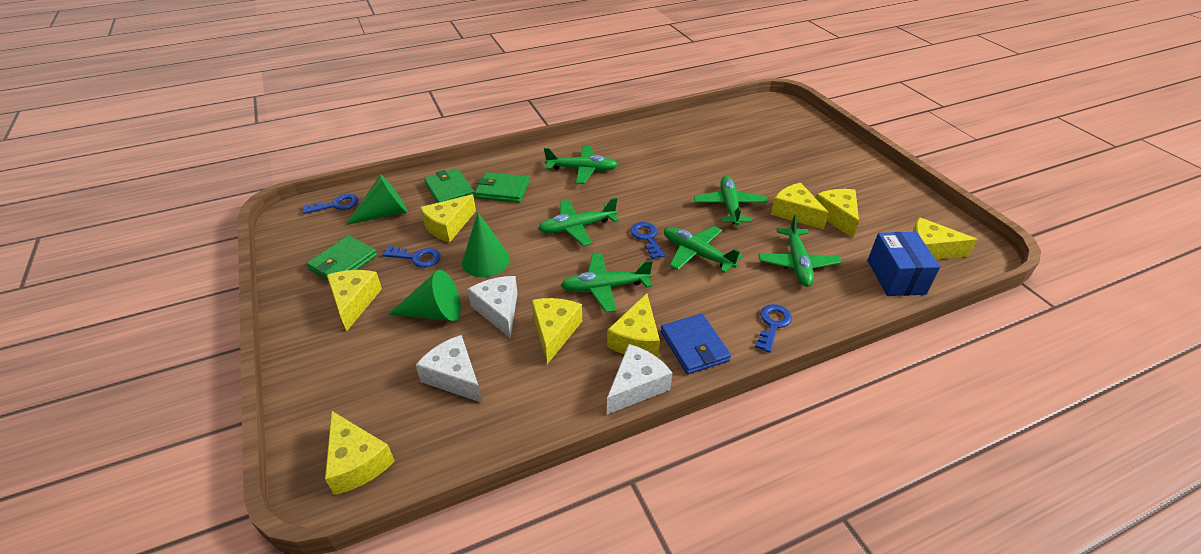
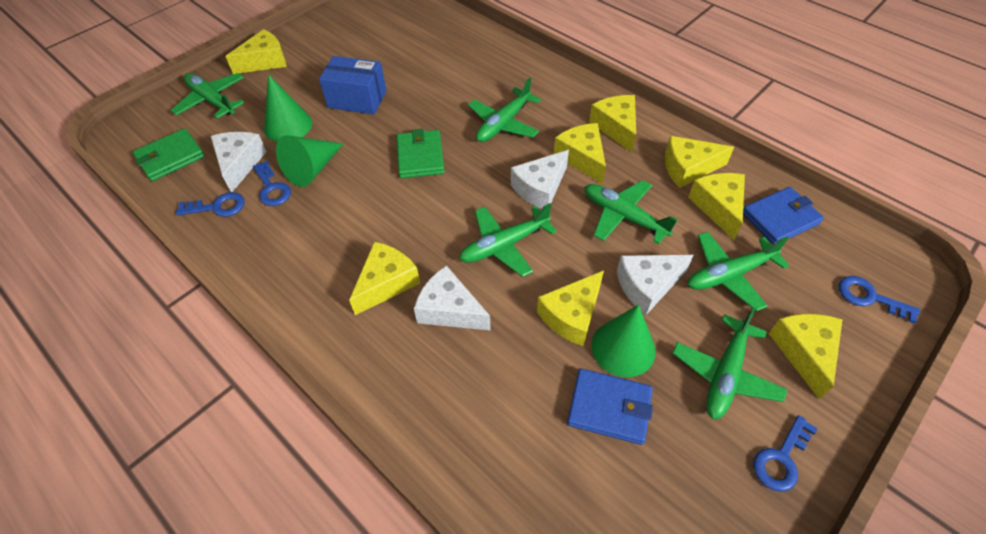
blue wallet: 1 -> 2
green wallet: 3 -> 2
white cheese: 3 -> 4

